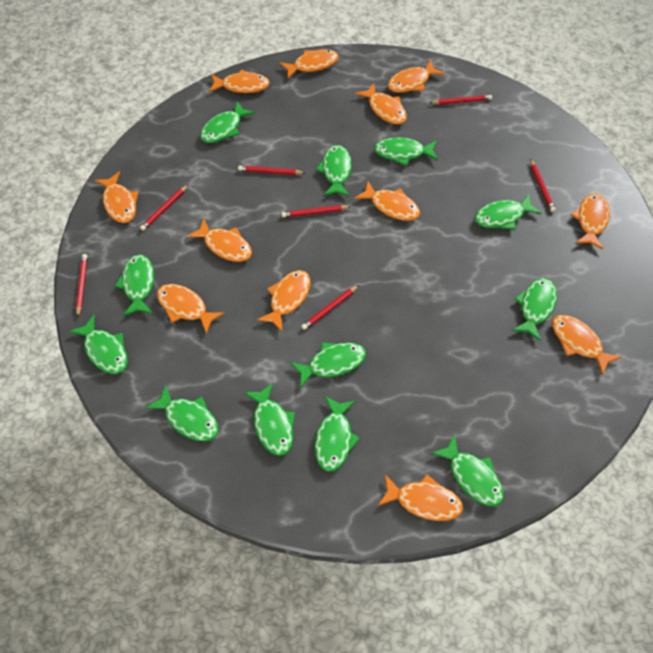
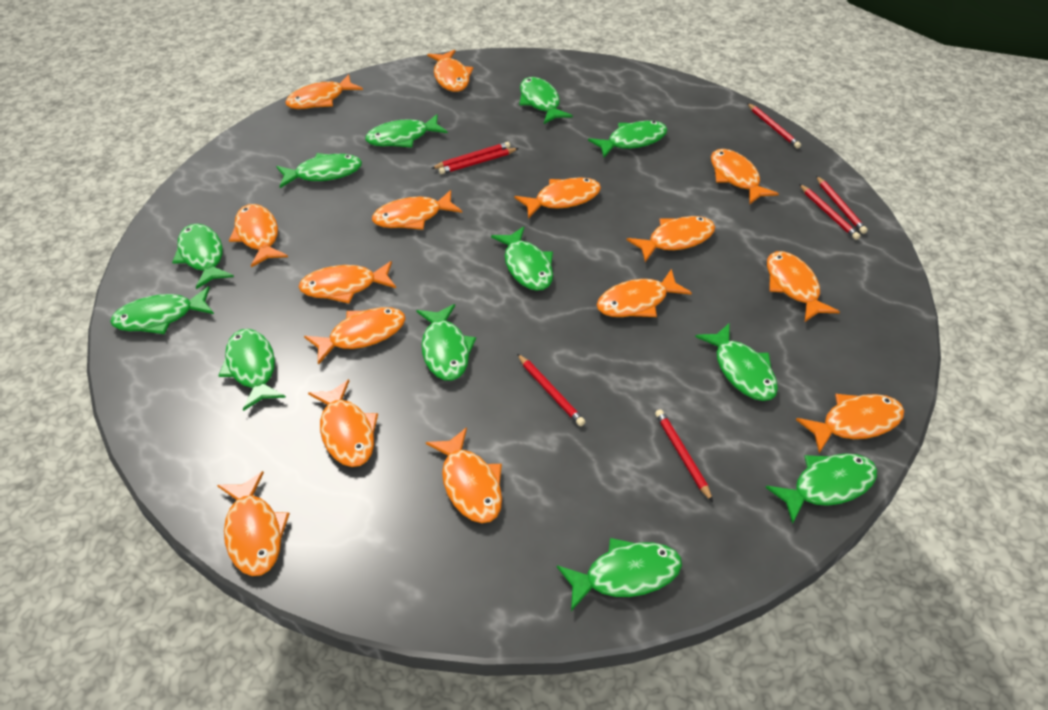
orange fish: 12 -> 15

